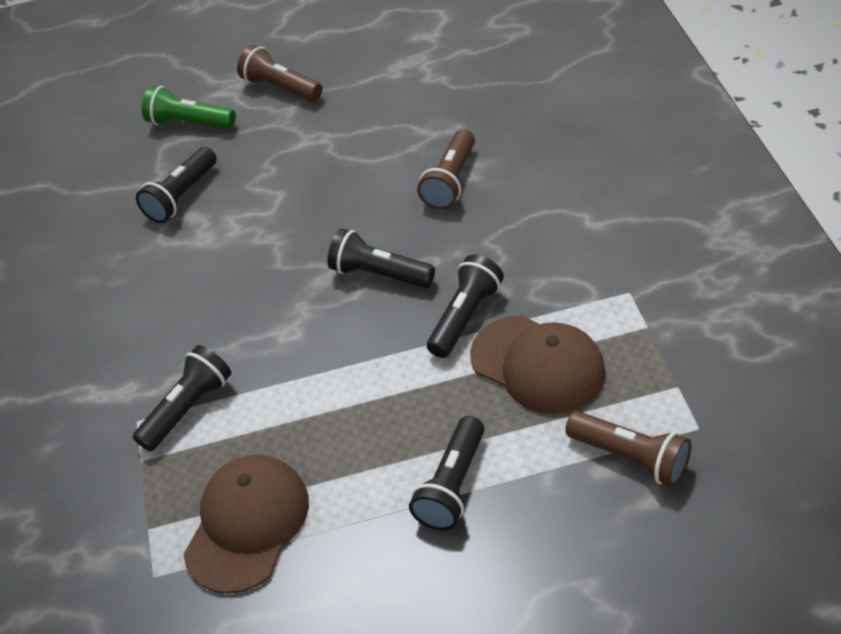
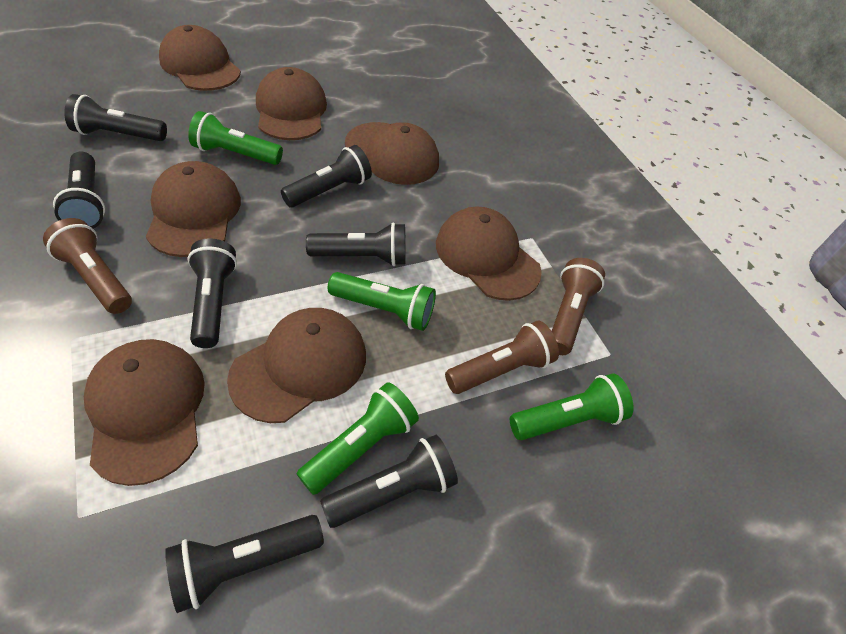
black flashlight: 5 -> 7
brown cap: 2 -> 7
green flashlight: 1 -> 4

